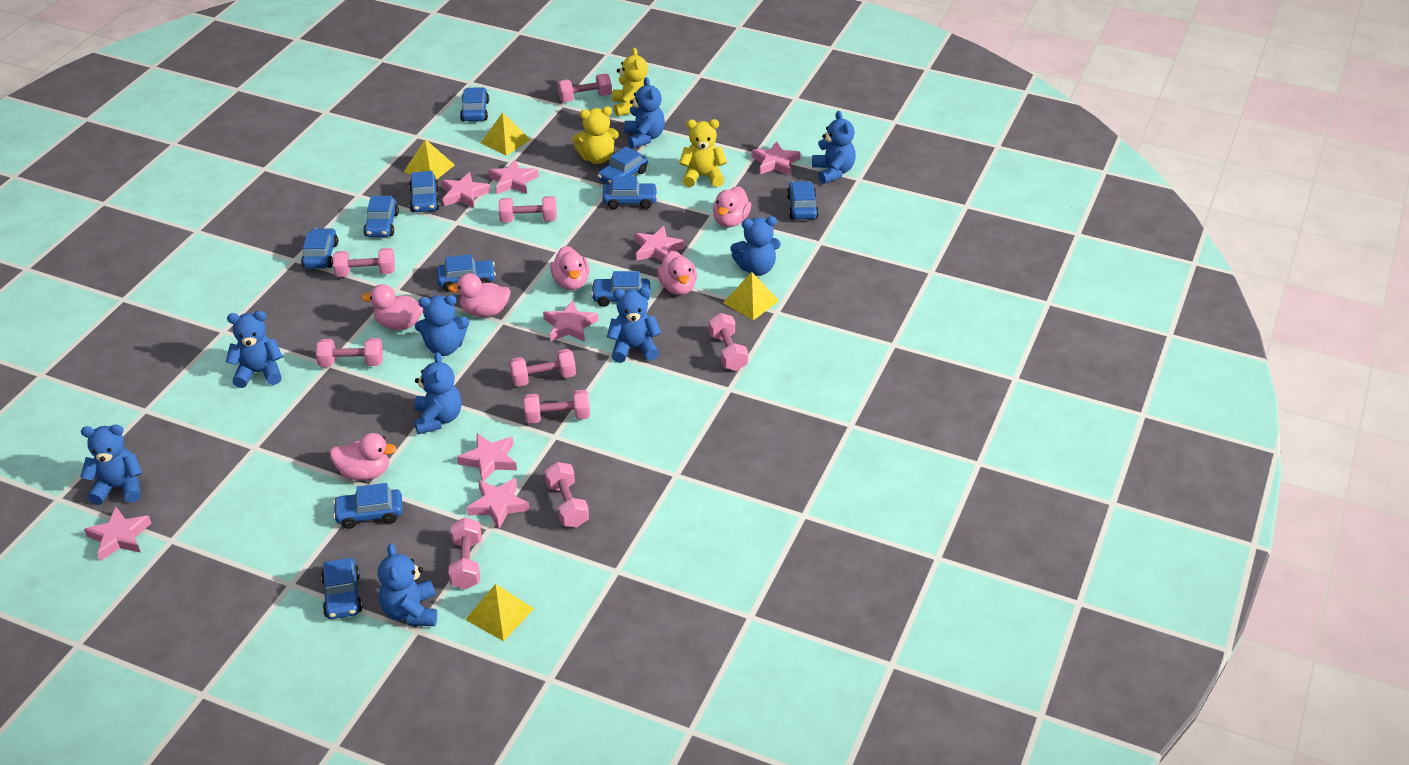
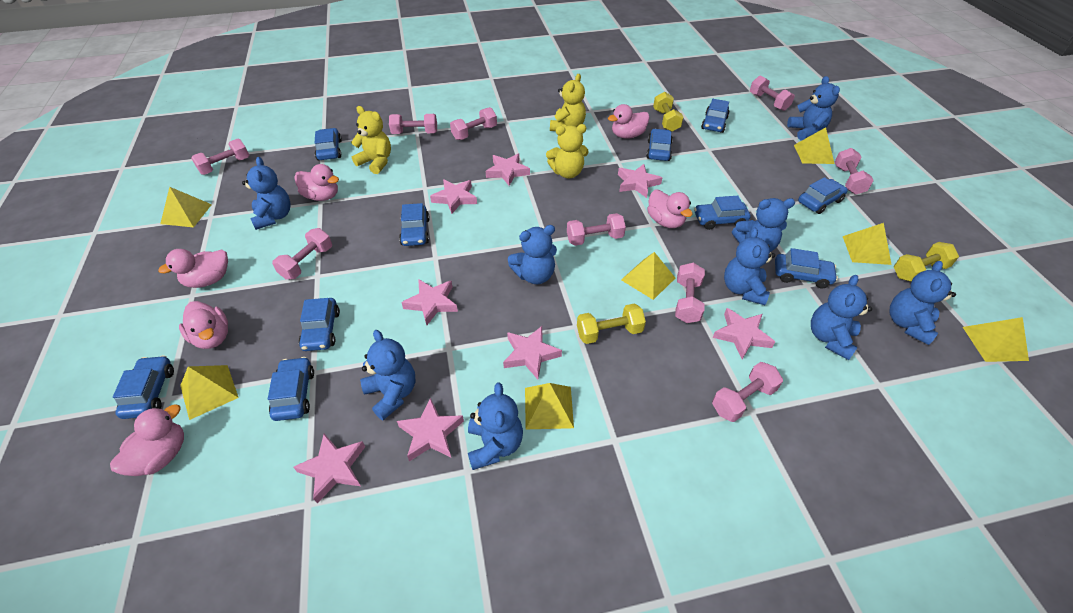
blue car: 11 -> 10
yellow dumbbell: 0 -> 3
yellow pyramid: 4 -> 7

